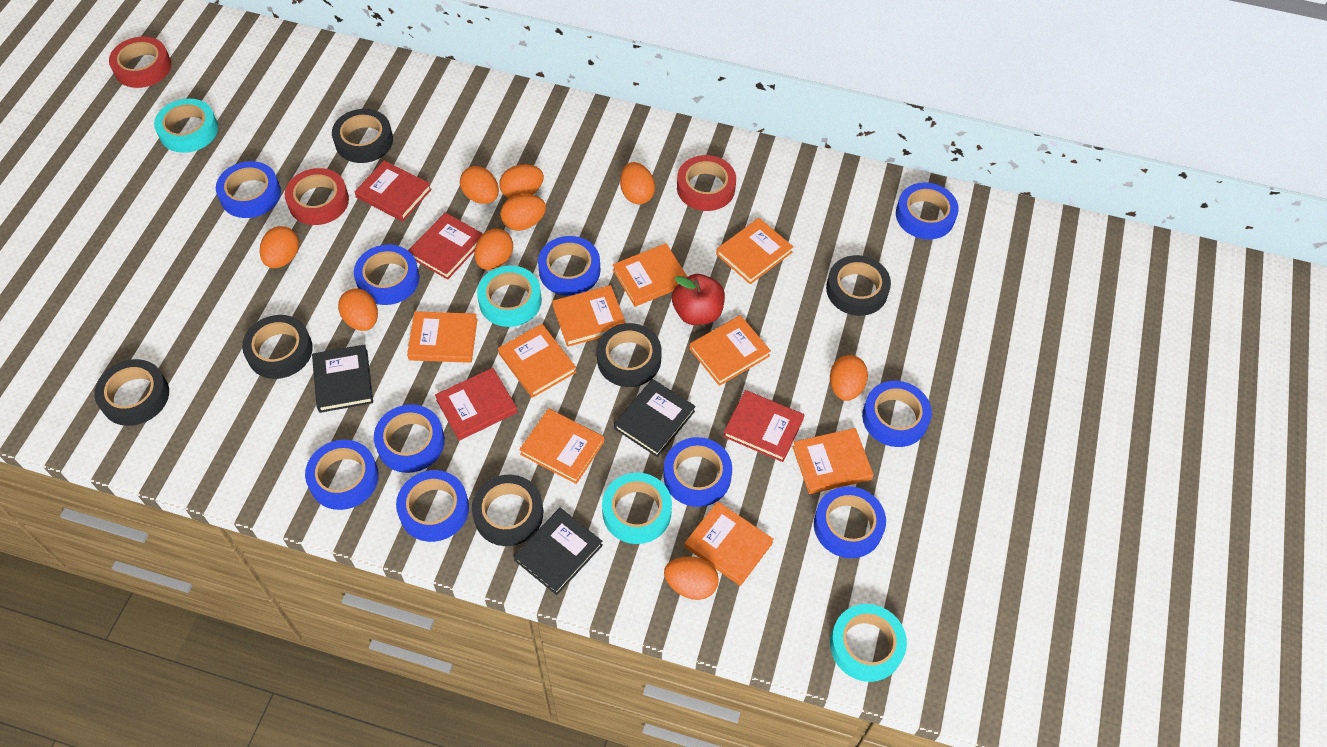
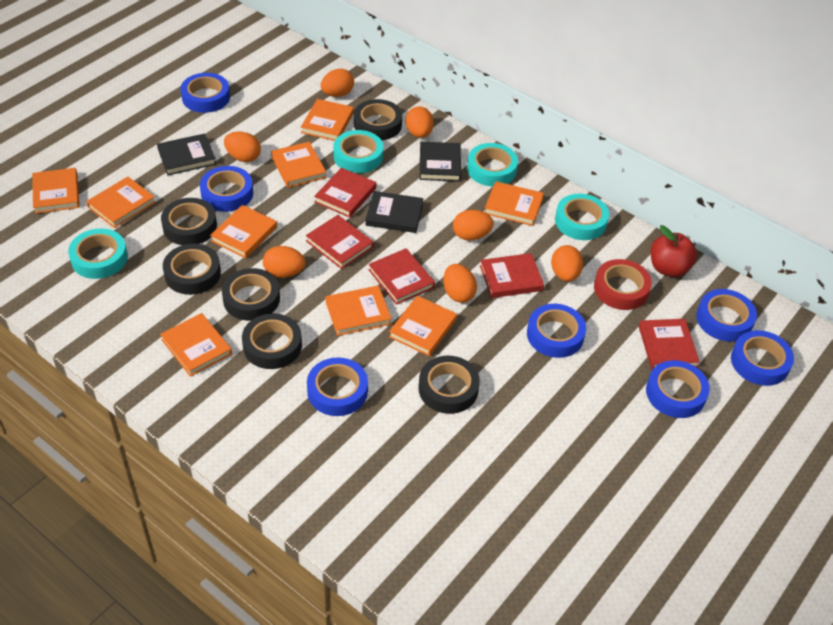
blue tape: 10 -> 7
orange egg: 9 -> 7
red book: 4 -> 5
red tape: 3 -> 1

